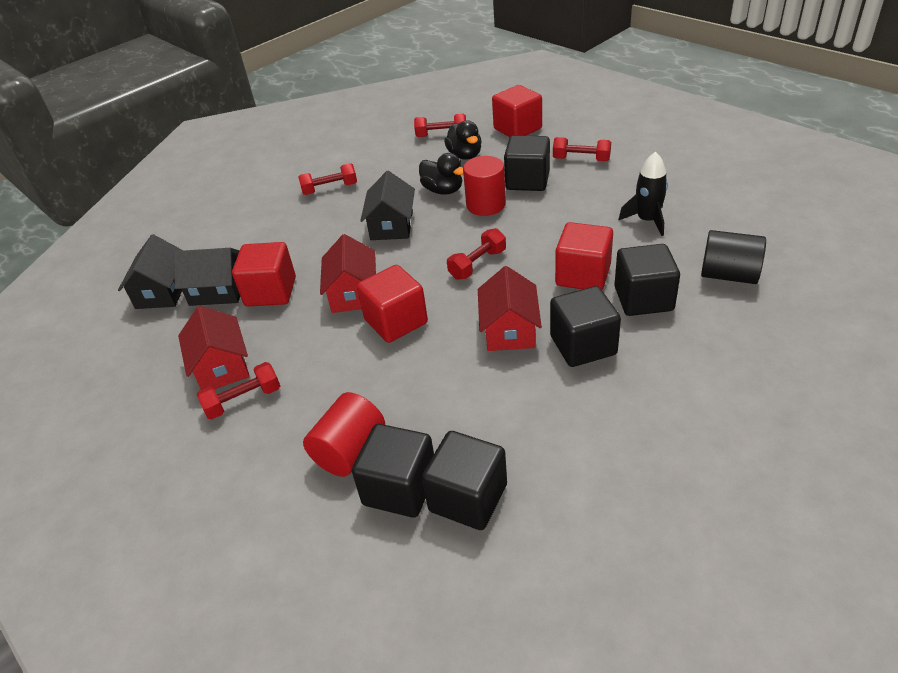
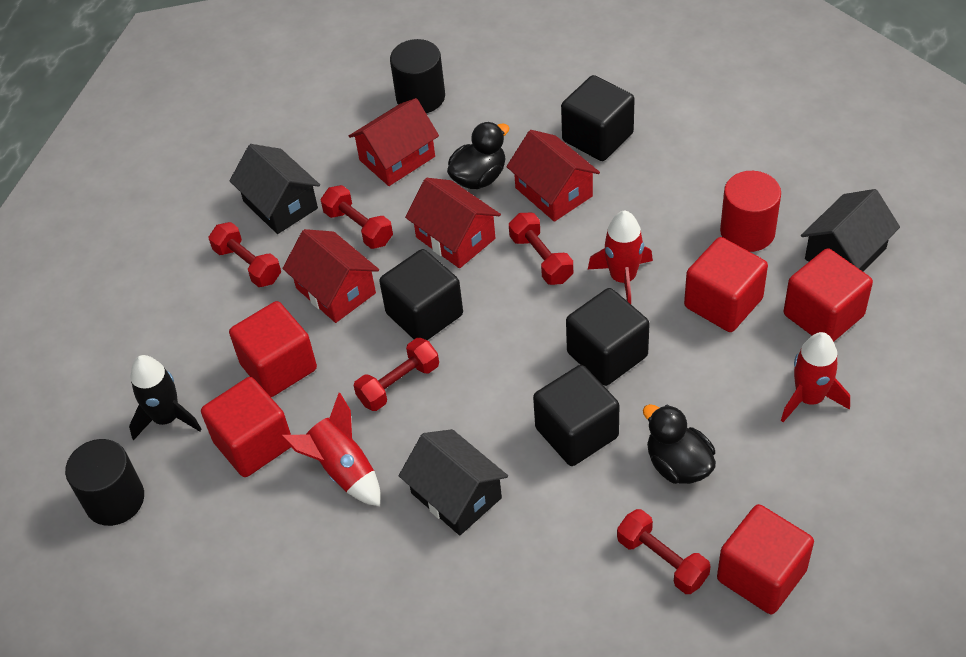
black cube: 5 -> 4
black cylinder: 1 -> 2
red cube: 4 -> 5
red cylinder: 2 -> 1
red house: 3 -> 4
red rocket: 0 -> 3

